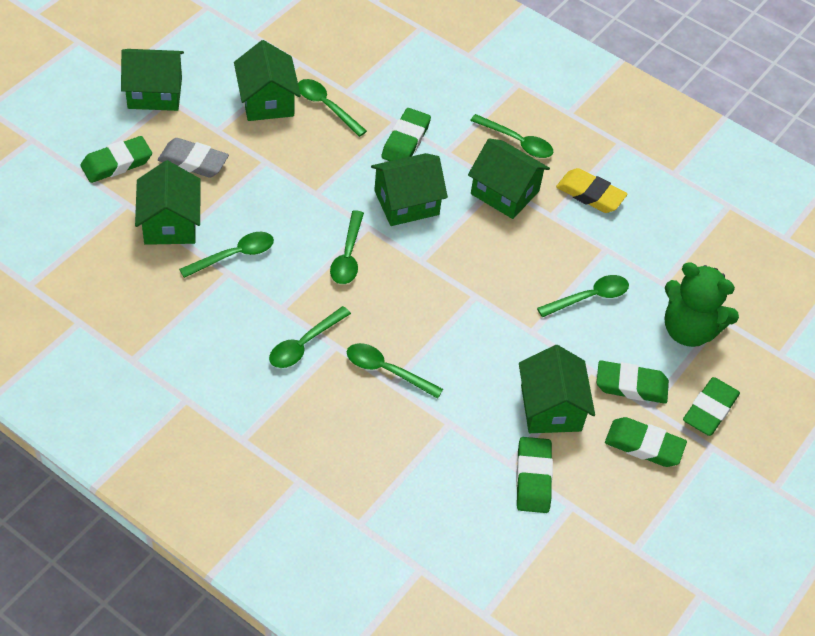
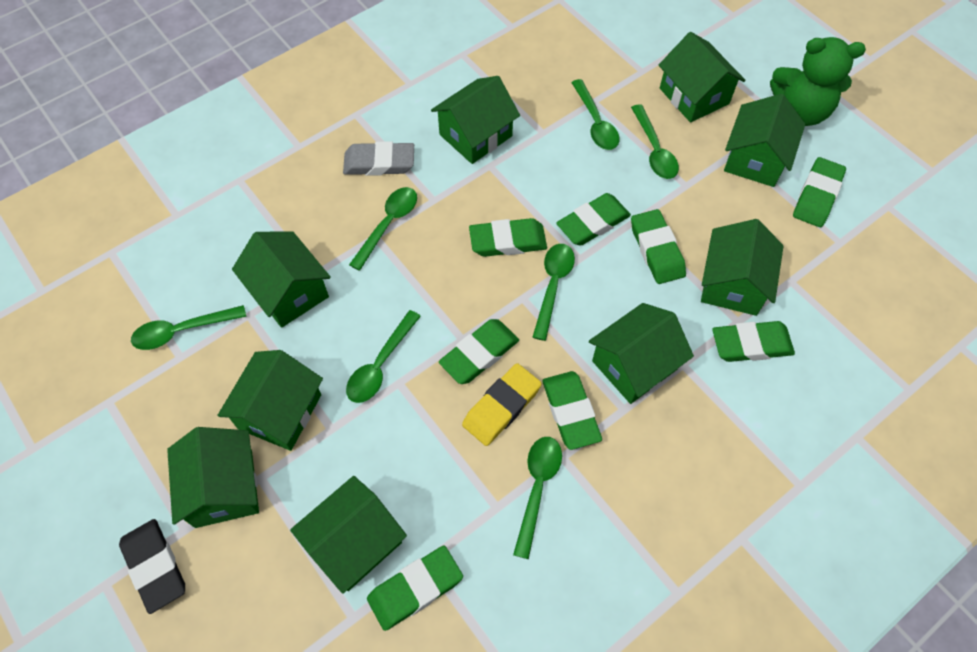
black eraser: 0 -> 1
green eraser: 6 -> 8
green house: 6 -> 9

